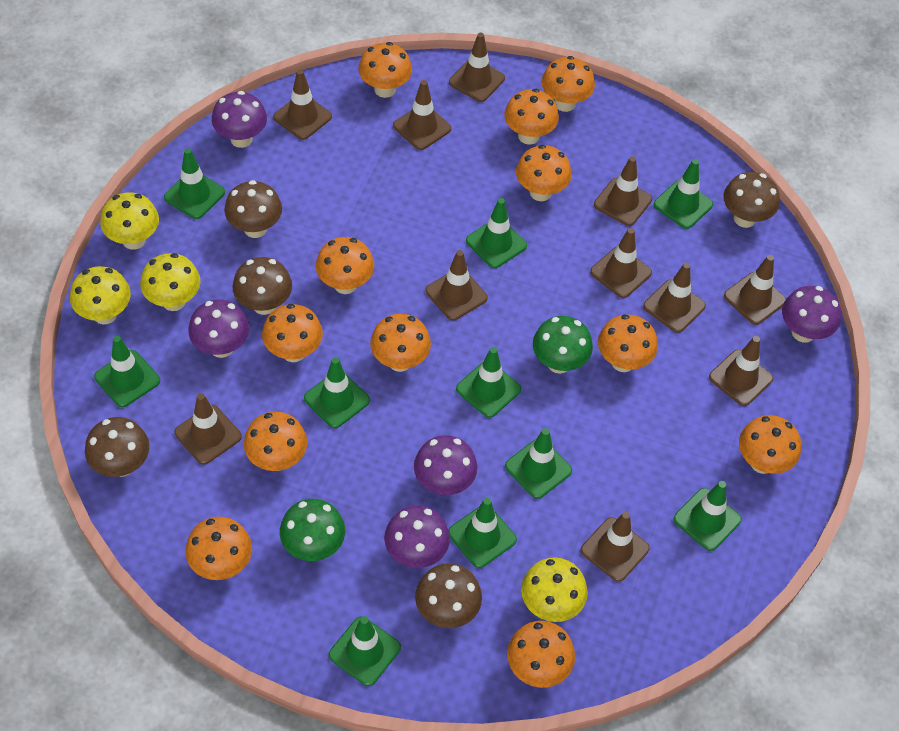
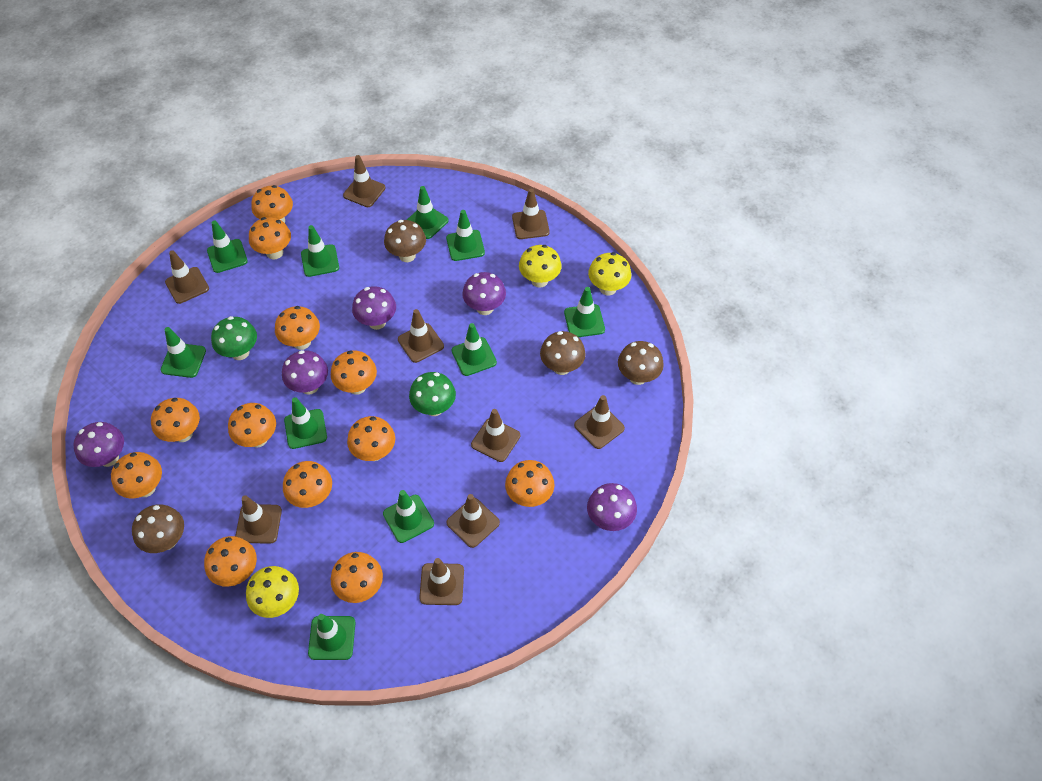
brown mushroom: 5 -> 4
brown traffic cone: 11 -> 9
yellow mushroom: 4 -> 3

